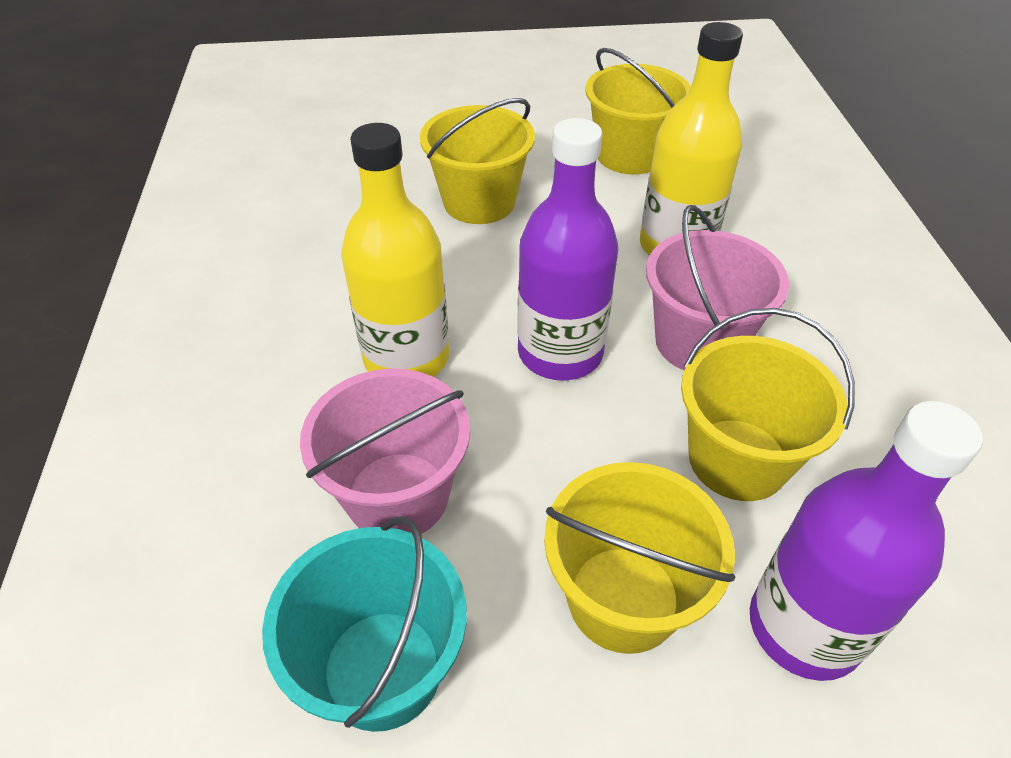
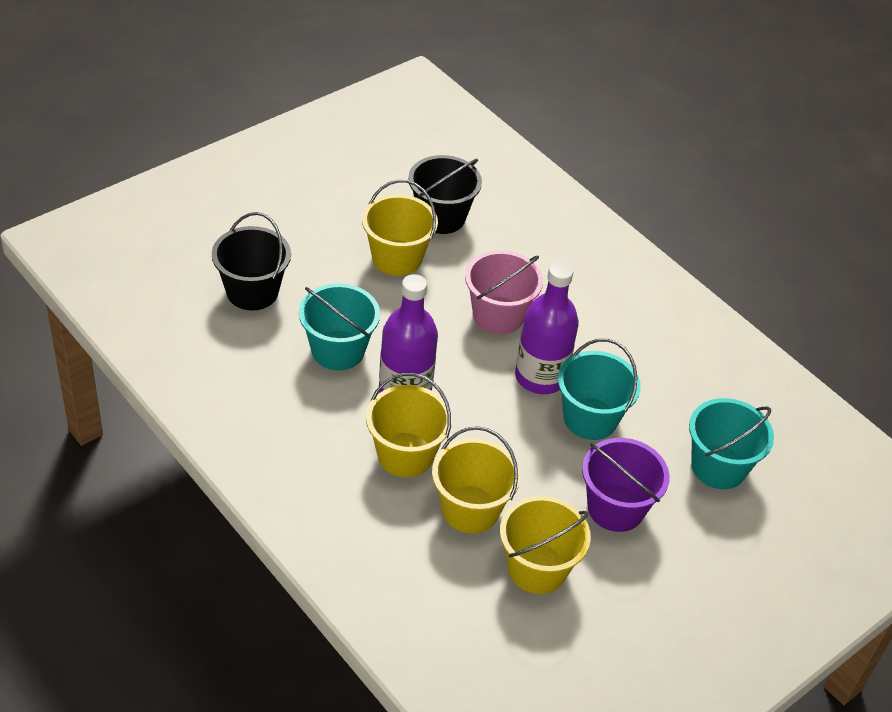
black bucket: 0 -> 2
pink bucket: 2 -> 1
purple bucket: 0 -> 1
turquoise bucket: 1 -> 3
yellow bottle: 2 -> 0

